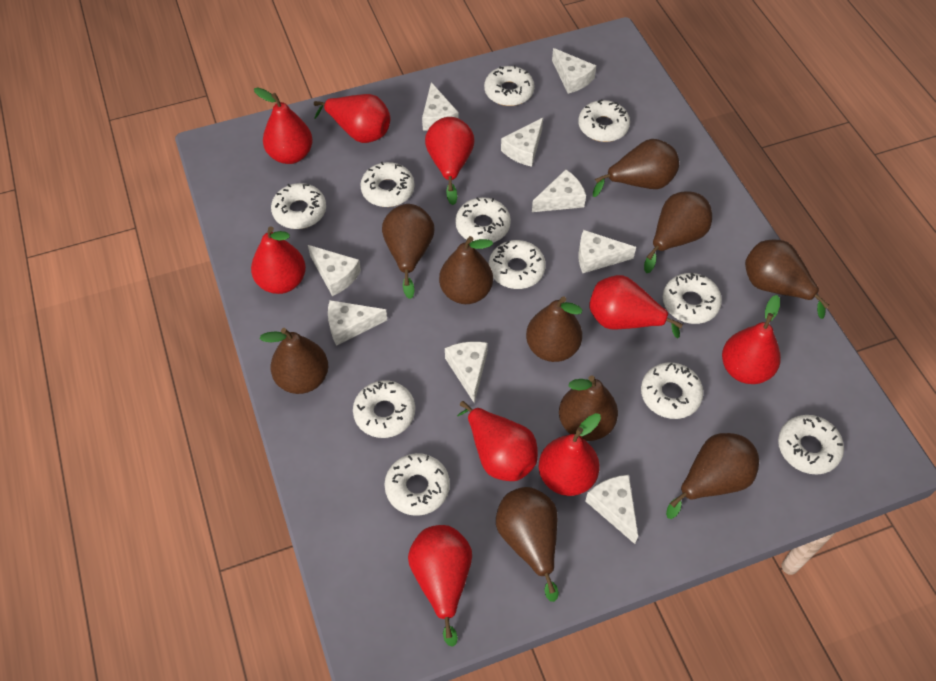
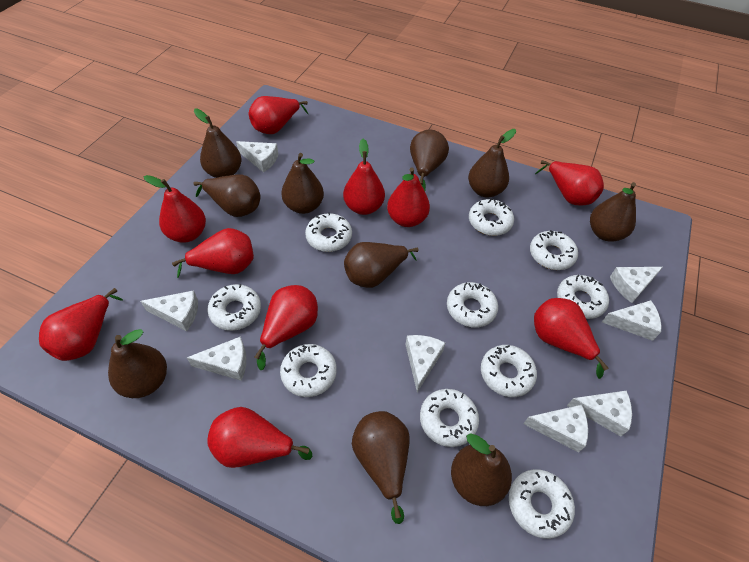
red pear: 9 -> 10
white cheese: 9 -> 8
white donut: 11 -> 10

